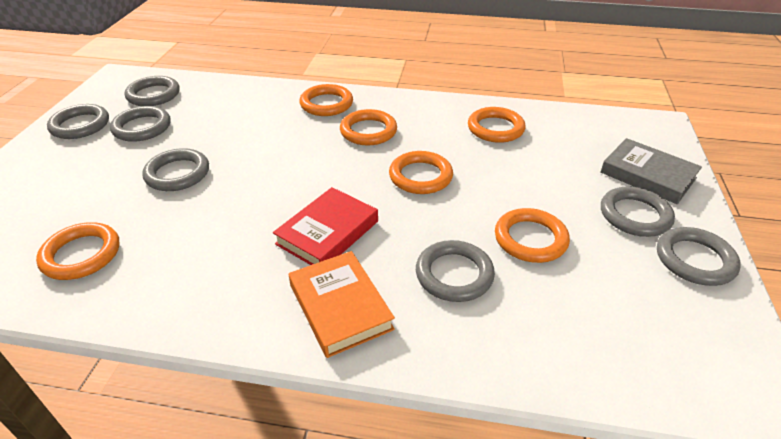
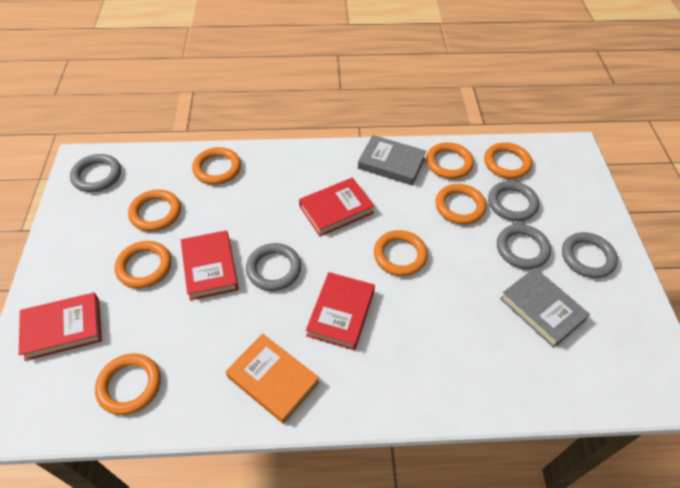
grey book: 1 -> 2
grey ring: 7 -> 5
orange ring: 6 -> 8
red book: 1 -> 4

